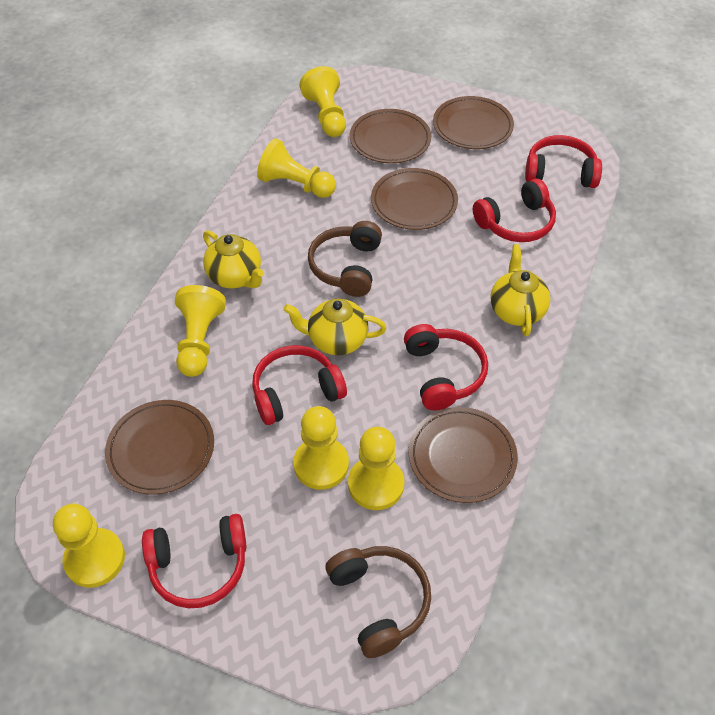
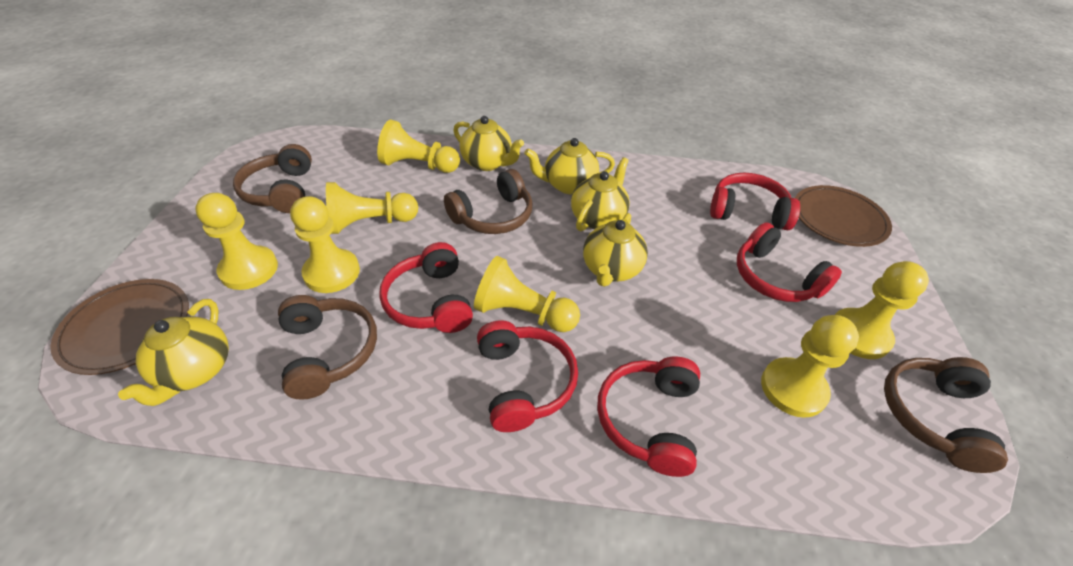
brown headphones: 2 -> 4
brown plate: 5 -> 2
yellow pawn: 6 -> 7
yellow teapot: 3 -> 5

